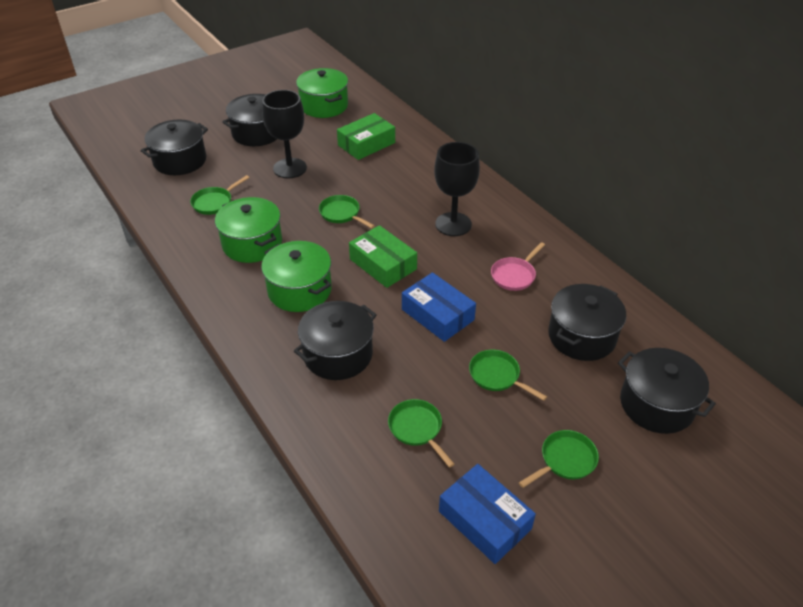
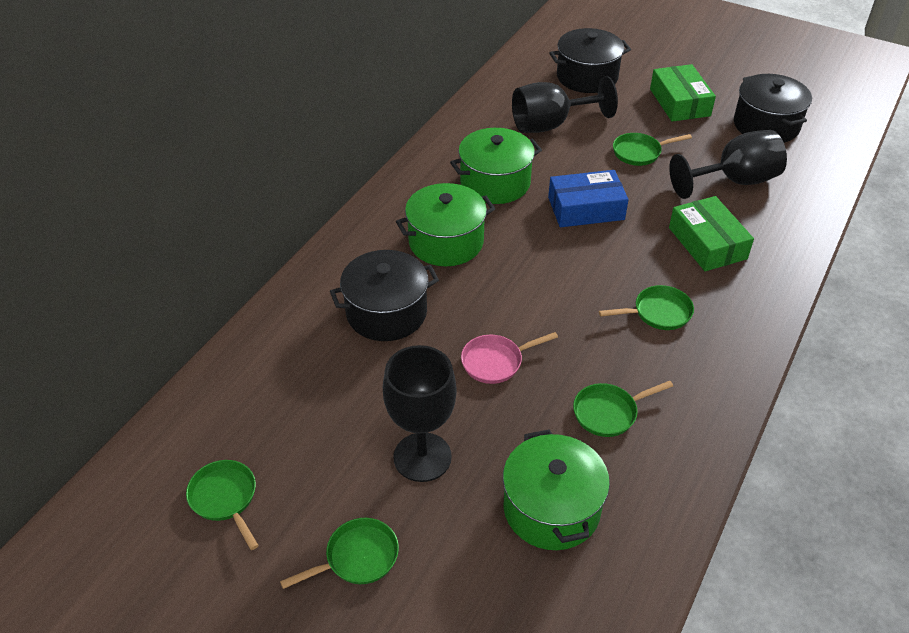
black goblet: 2 -> 3
black pot: 5 -> 3
blue box: 2 -> 1

